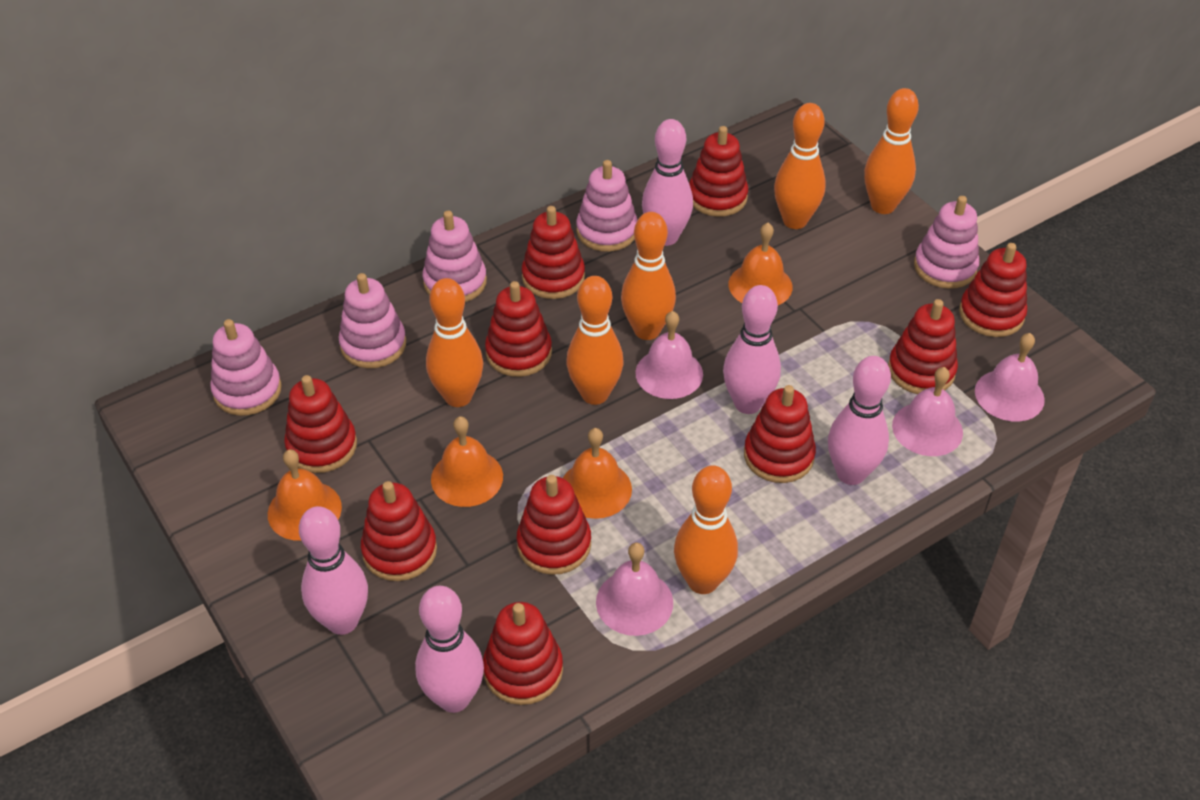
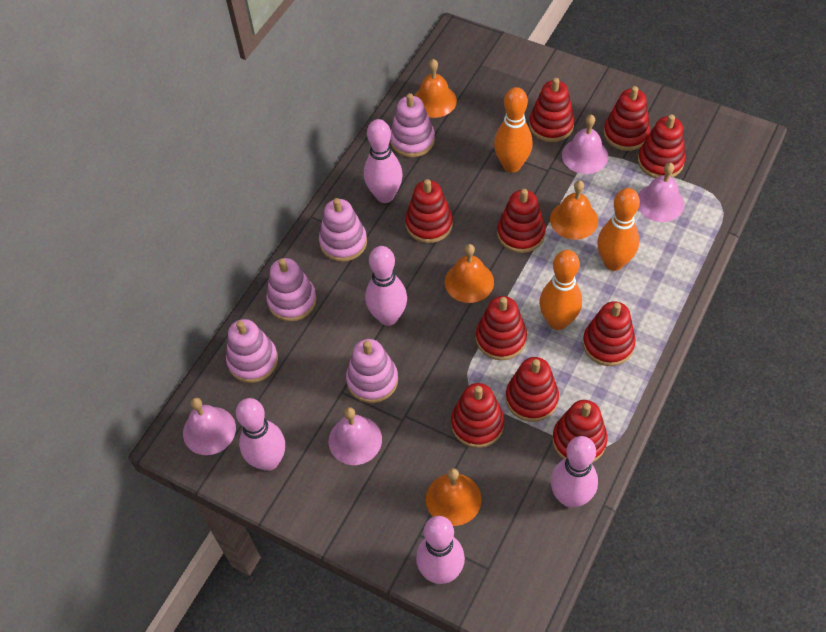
orange bowling pin: 6 -> 3

